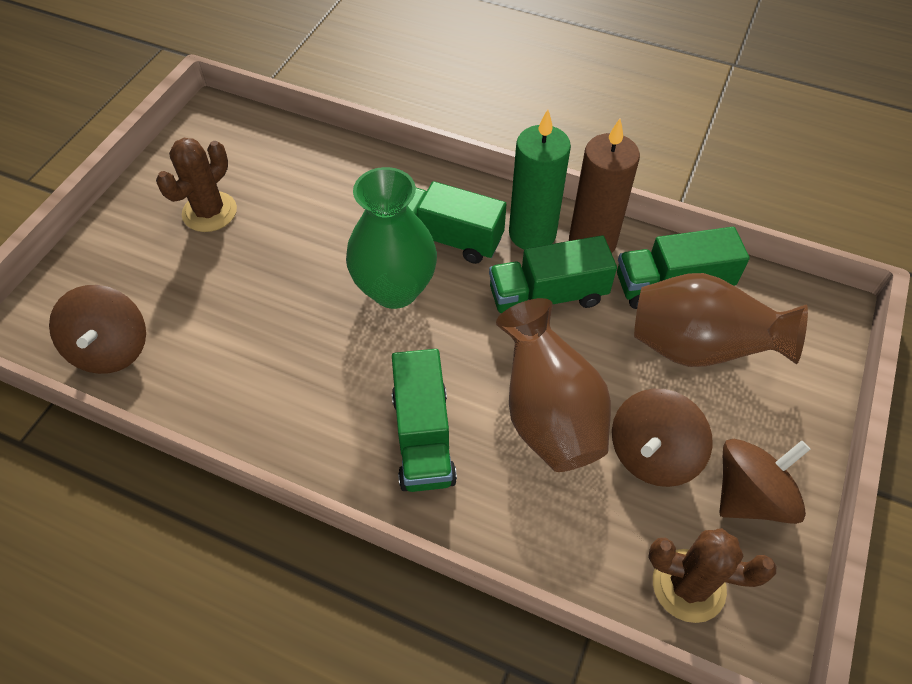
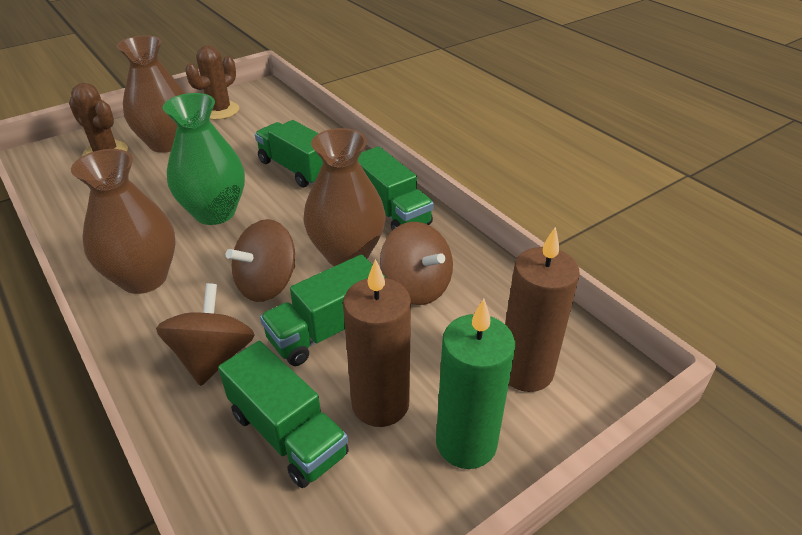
brown candle: 1 -> 2
brown vase: 2 -> 3

